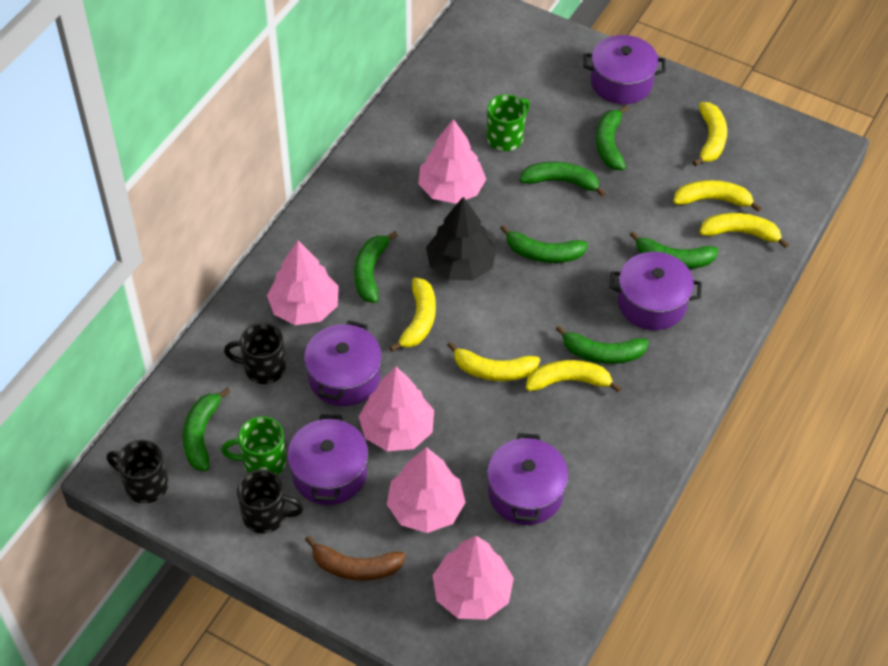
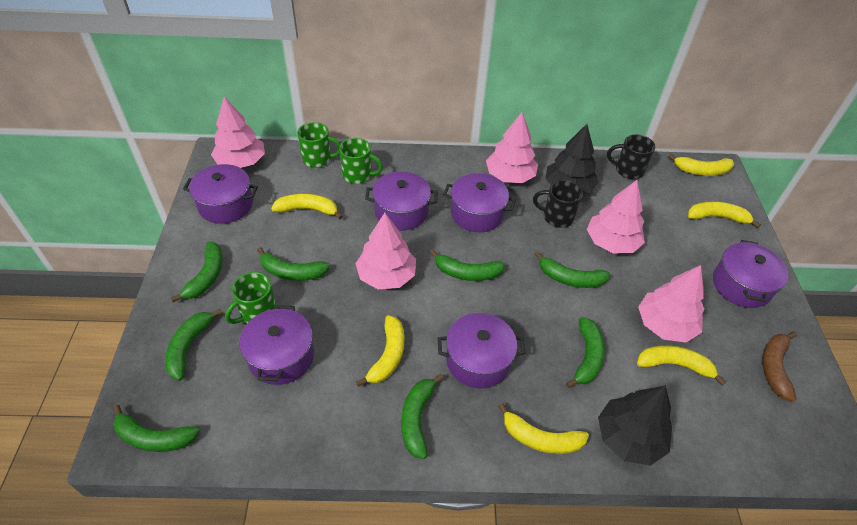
black mug: 3 -> 2
black tree: 1 -> 2
green banana: 7 -> 8
green mug: 2 -> 3
purple pot: 5 -> 6

